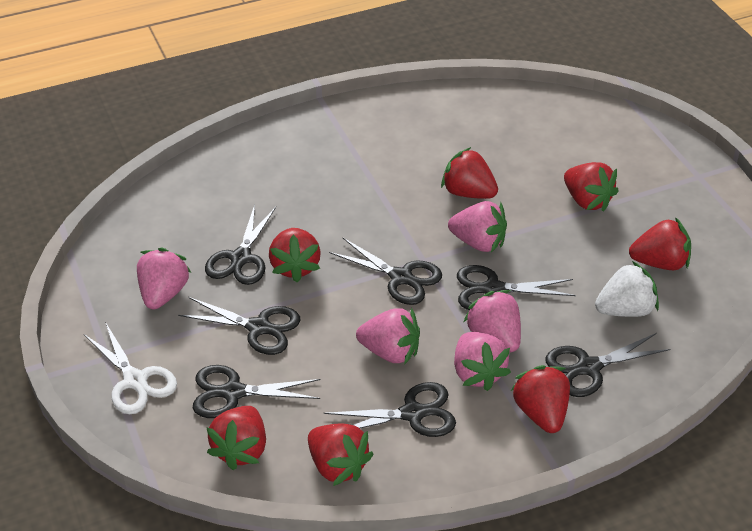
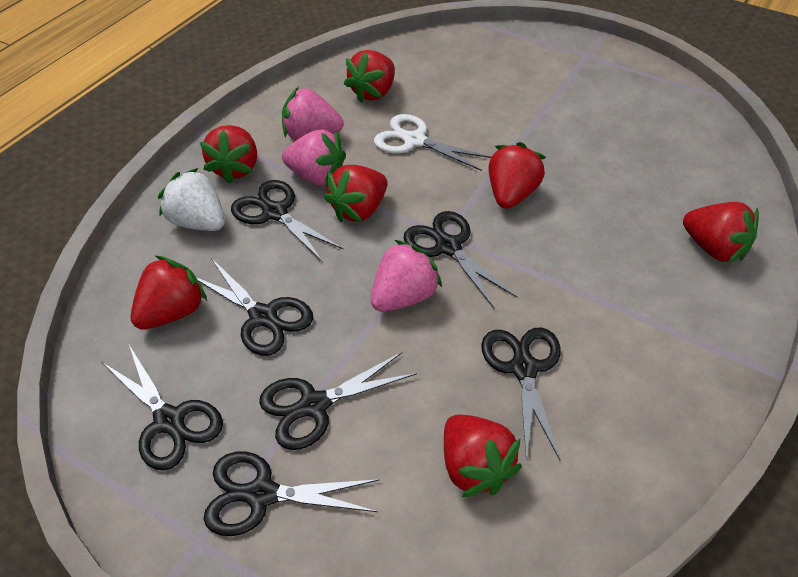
pink strawberry: 5 -> 3

